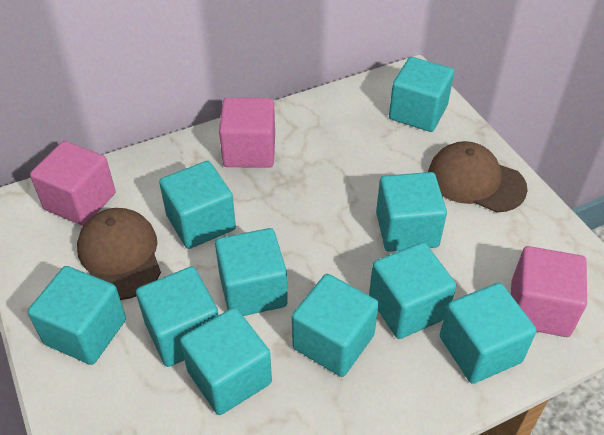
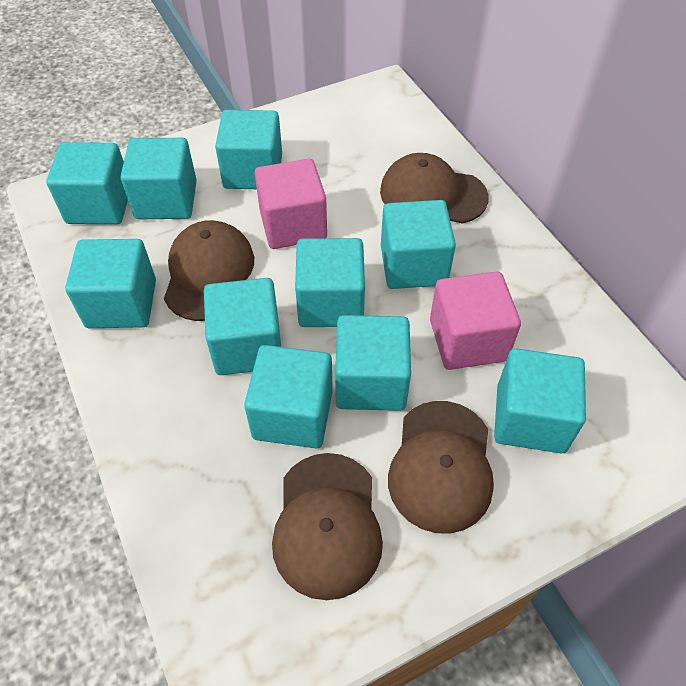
brown cap: 2 -> 4
pink cube: 3 -> 2

